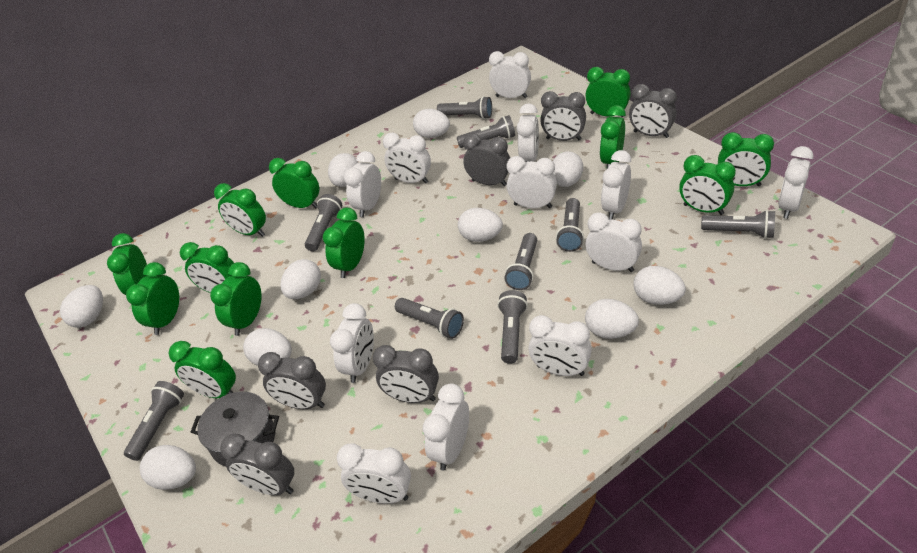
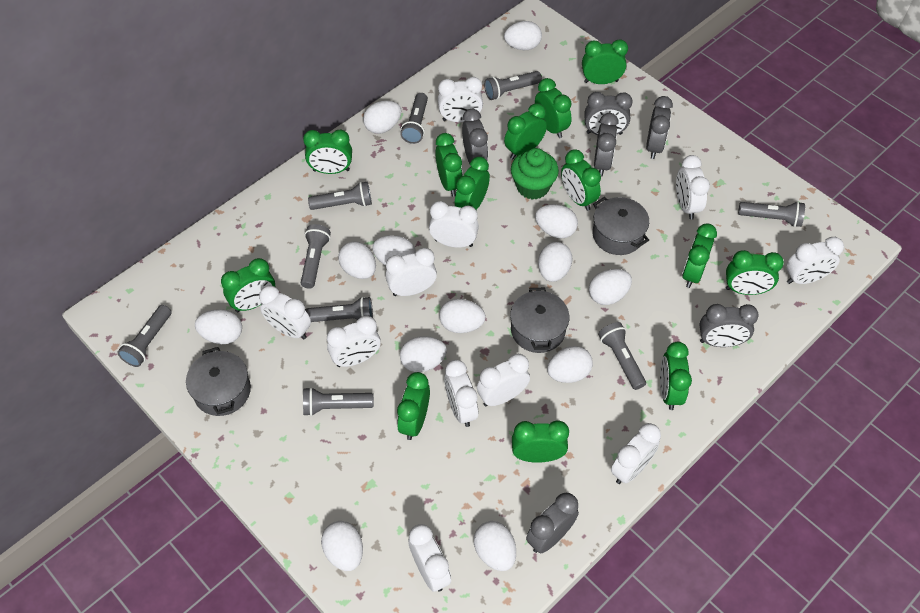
green clock: 12 -> 13
green cupcake: 0 -> 1
grey pot: 1 -> 3
white clock: 12 -> 11
white egg: 10 -> 13

